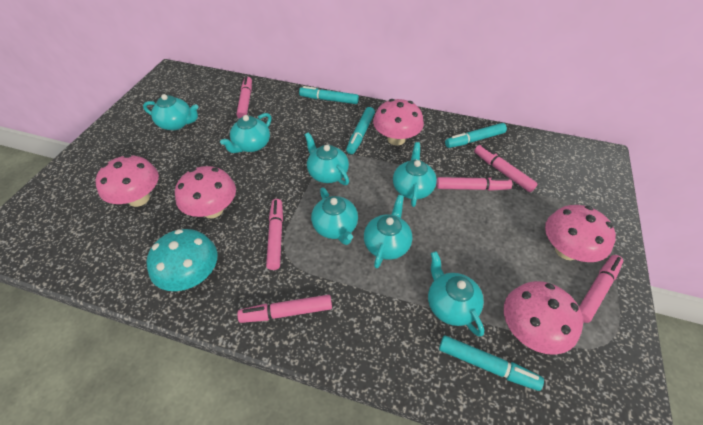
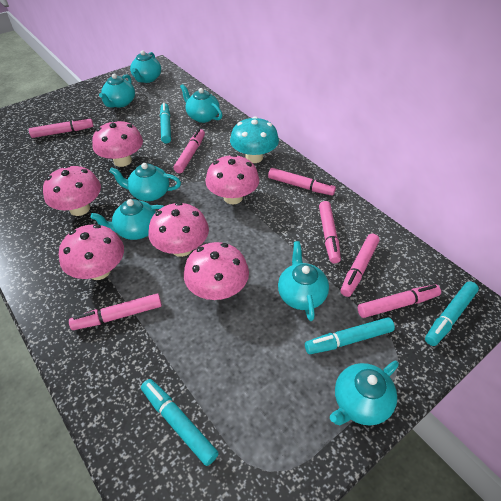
pink marker: 6 -> 7
pink mushroom: 5 -> 6

